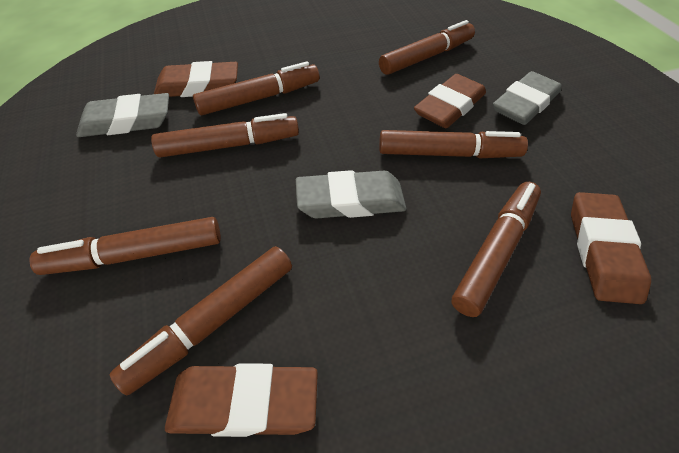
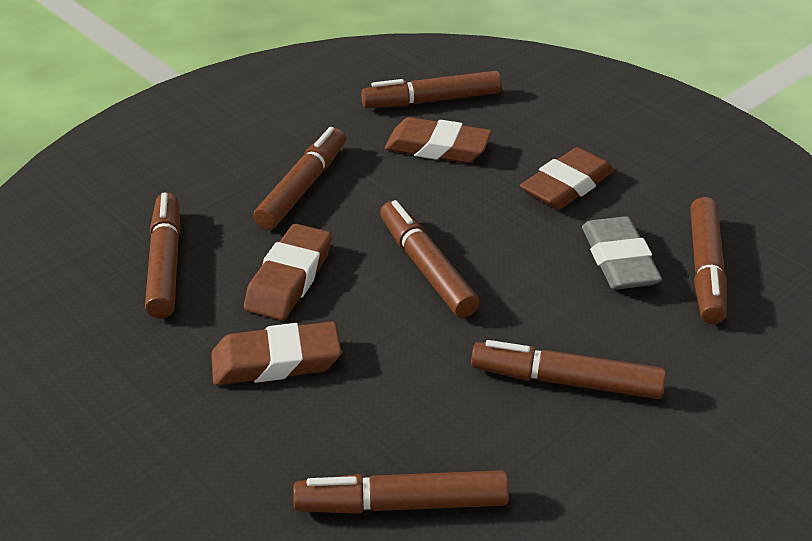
grey eraser: 3 -> 1

